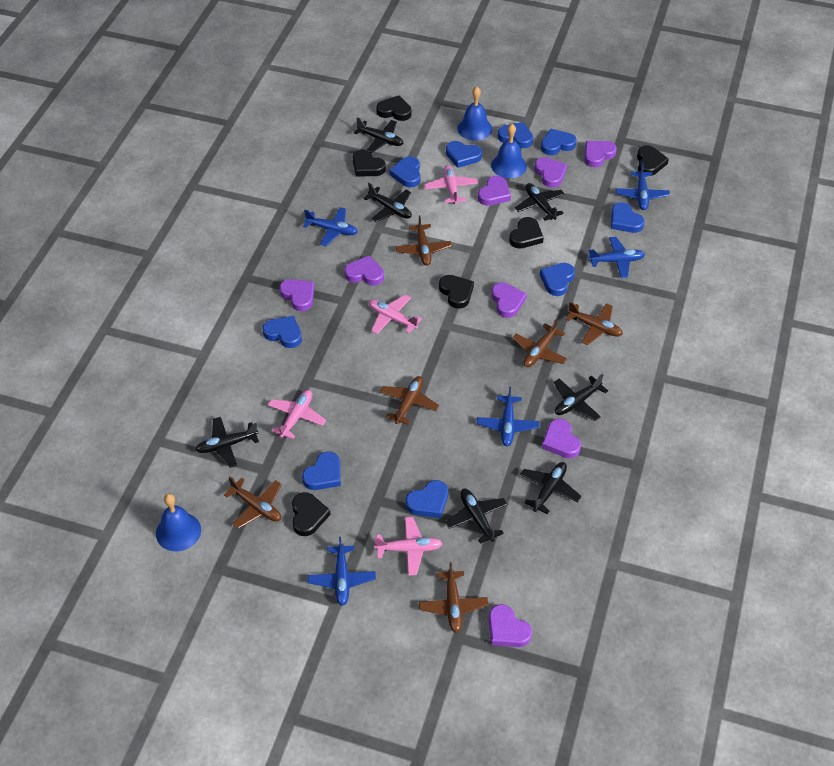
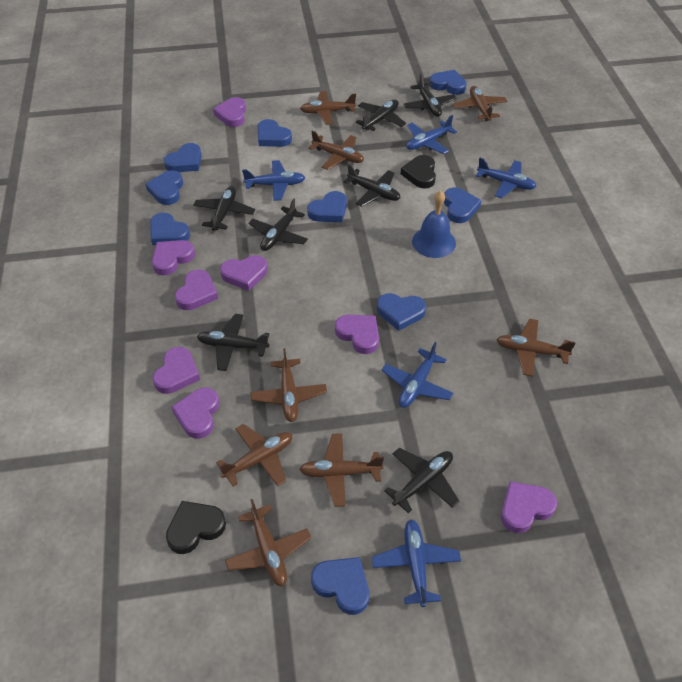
black heart: 6 -> 2
blue bell: 3 -> 1
brown plane: 6 -> 8
pink plane: 4 -> 0

